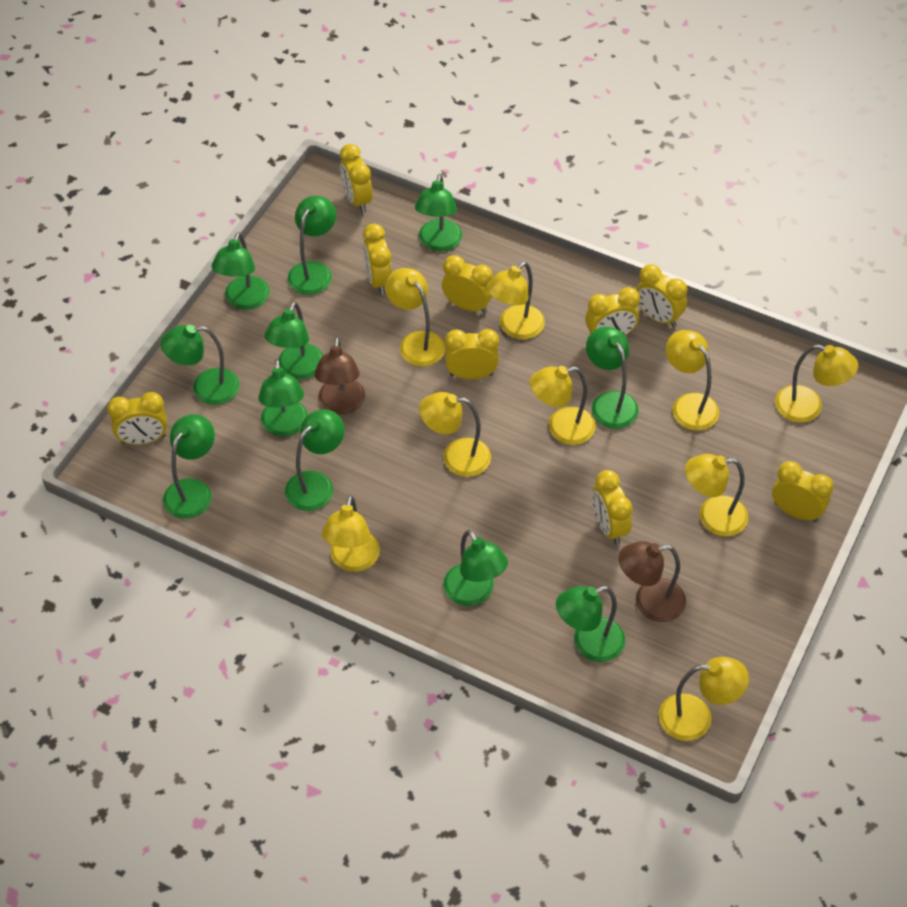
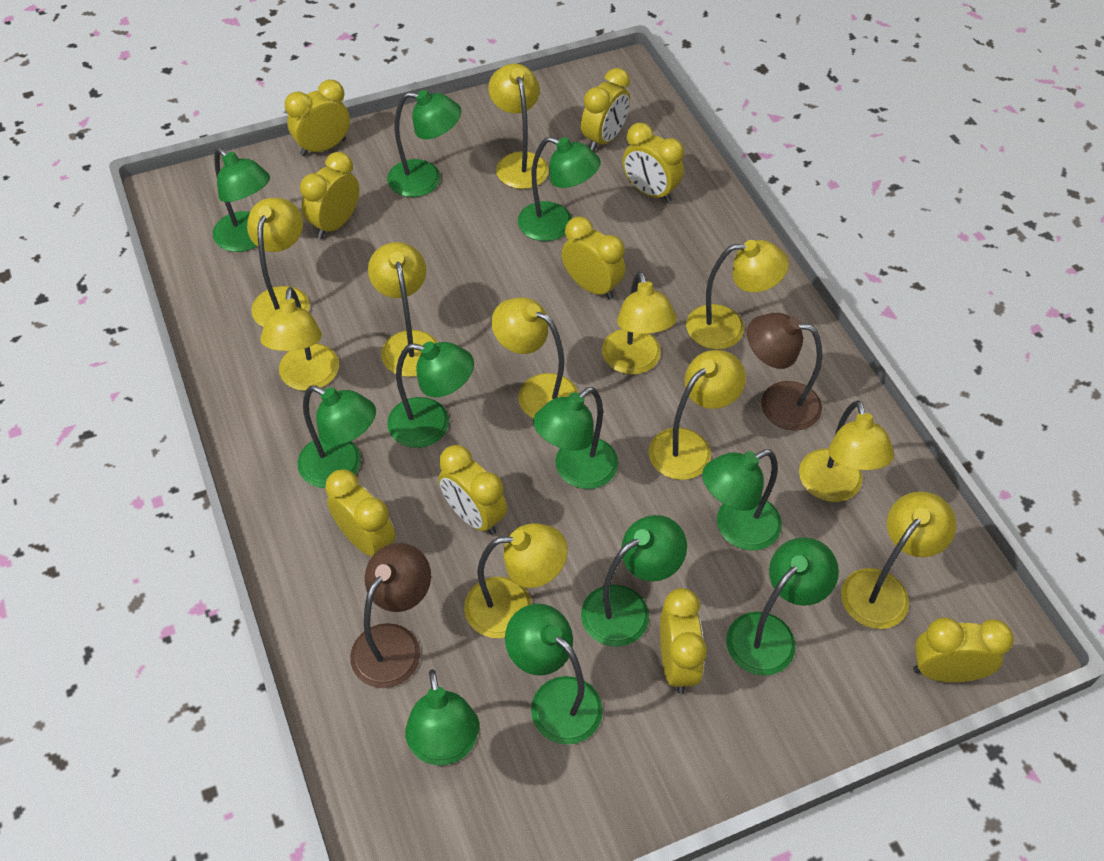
yellow lamp: 9 -> 11

